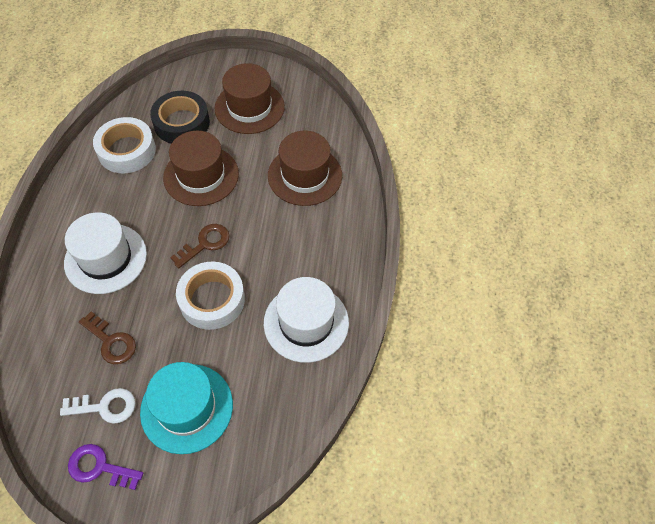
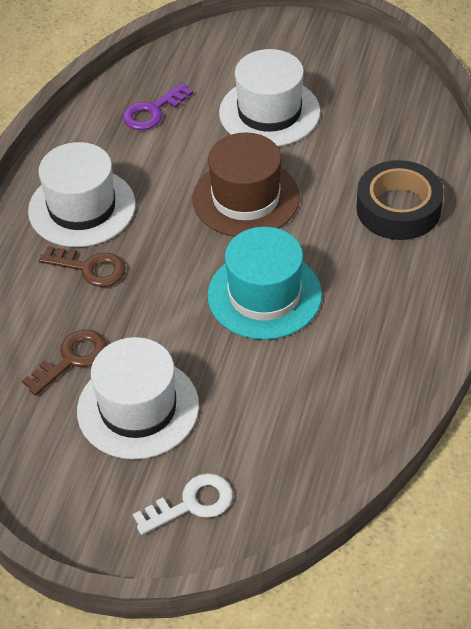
brown hat: 3 -> 1
white hat: 2 -> 3
white tape: 2 -> 0

